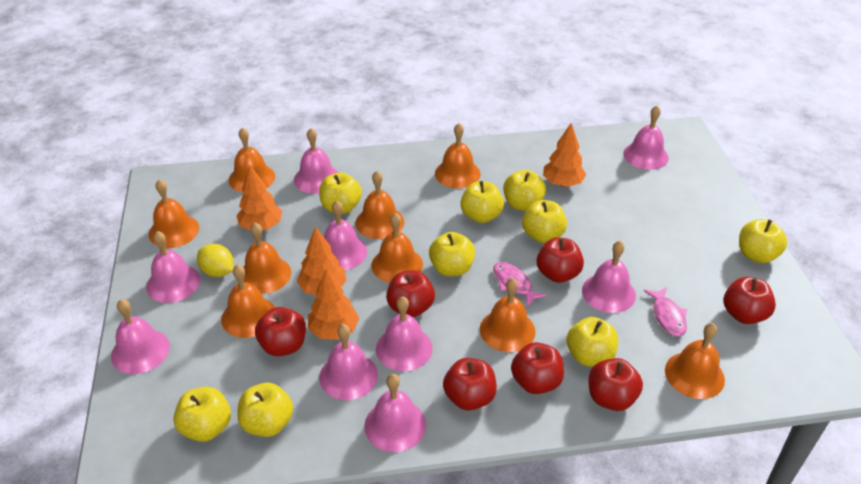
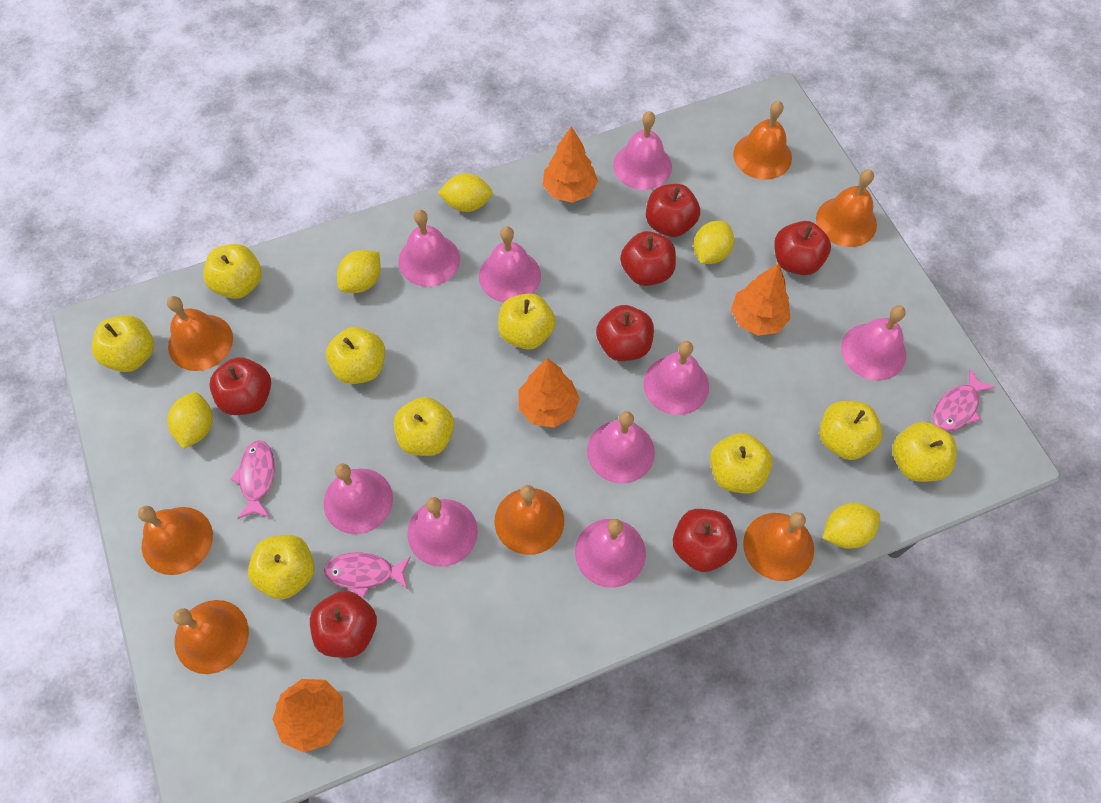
orange bell: 9 -> 7
pink fish: 2 -> 3
yellow lemon: 1 -> 5

